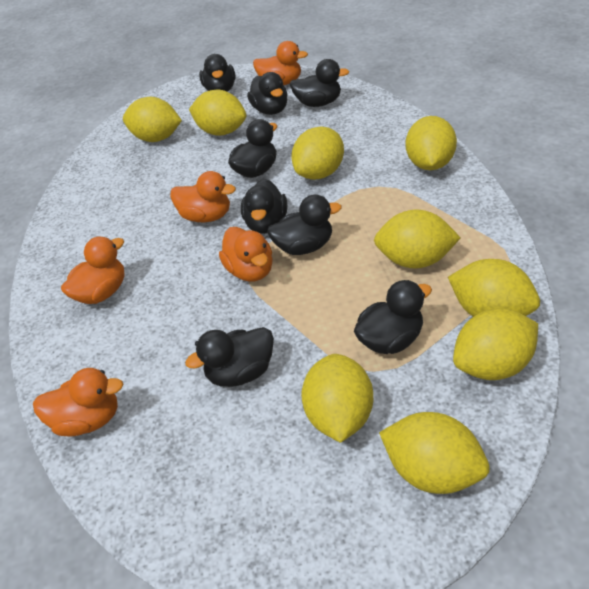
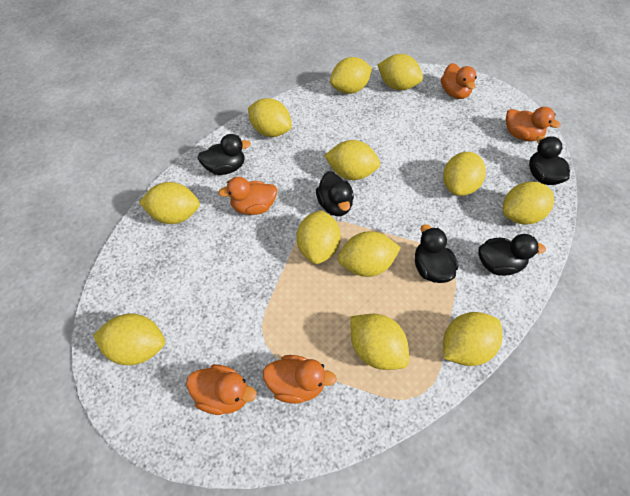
black duck: 8 -> 5
yellow lemon: 9 -> 12

